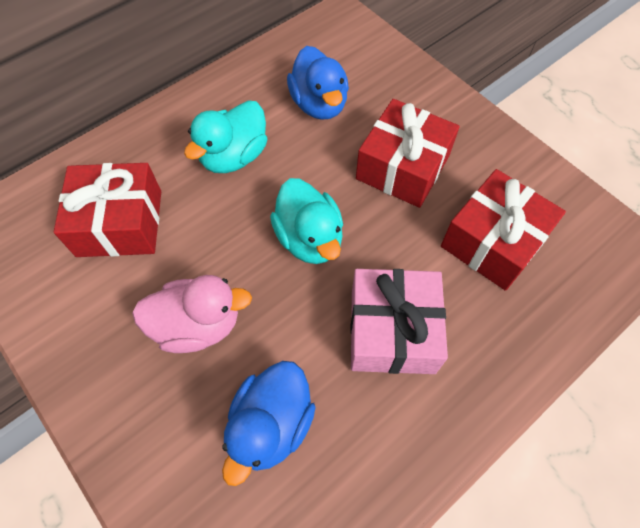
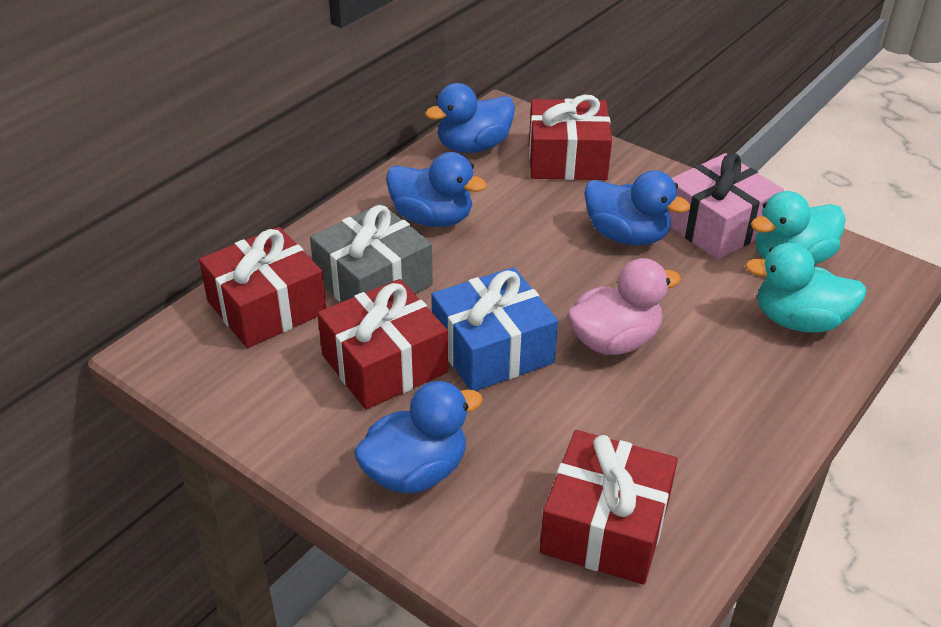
blue duck: 2 -> 4
blue gift: 0 -> 1
grey gift: 0 -> 1
red gift: 3 -> 4

